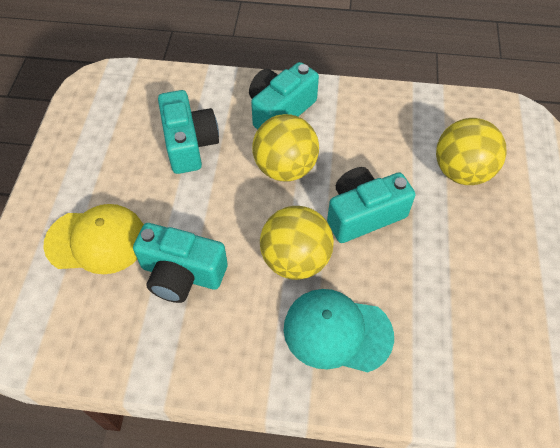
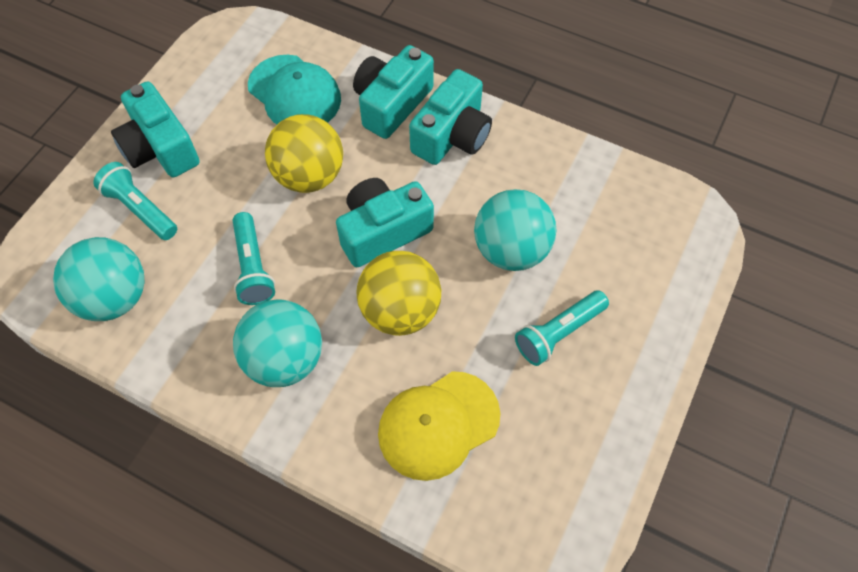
turquoise ball: 0 -> 3
turquoise flashlight: 0 -> 3
yellow ball: 3 -> 2

